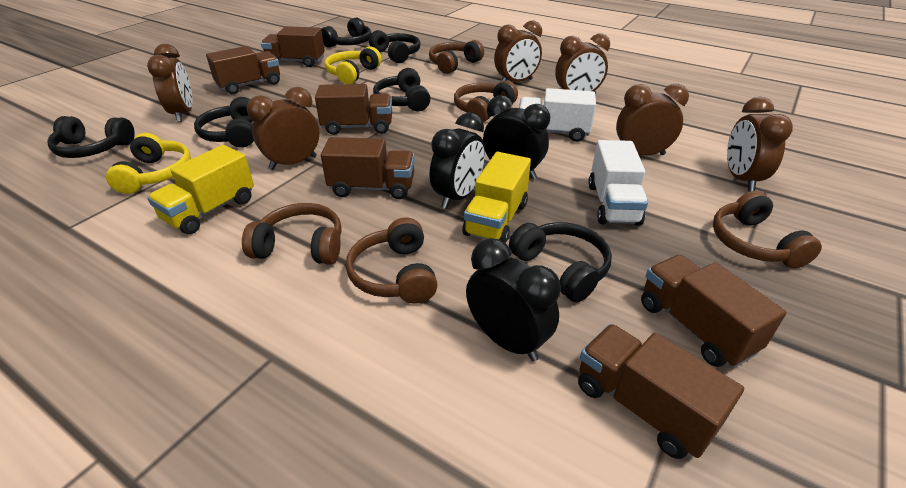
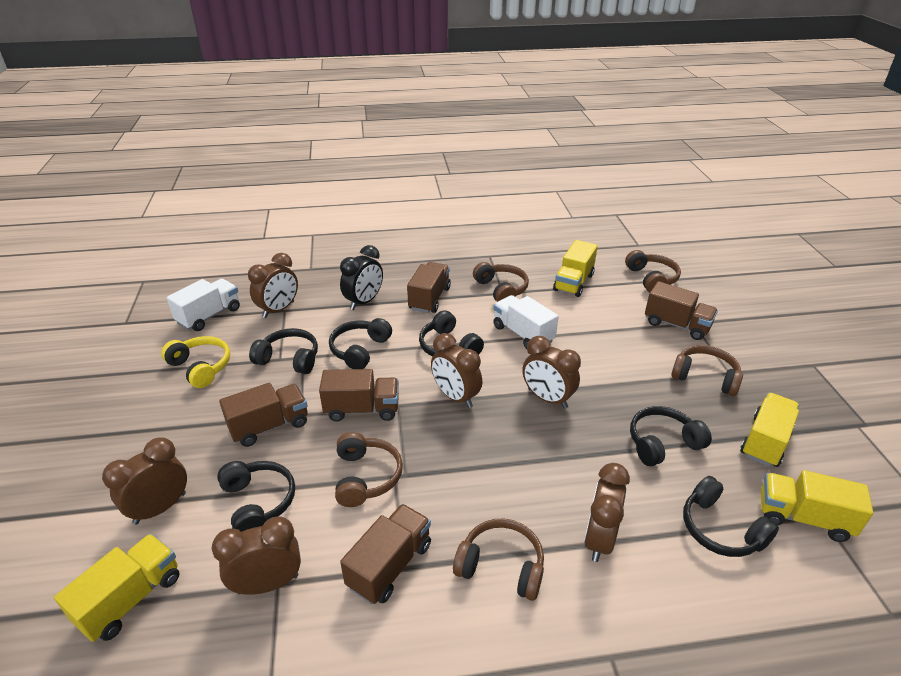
black clock: 3 -> 1
brown truck: 6 -> 5
yellow headphones: 2 -> 1
yellow truck: 2 -> 4

